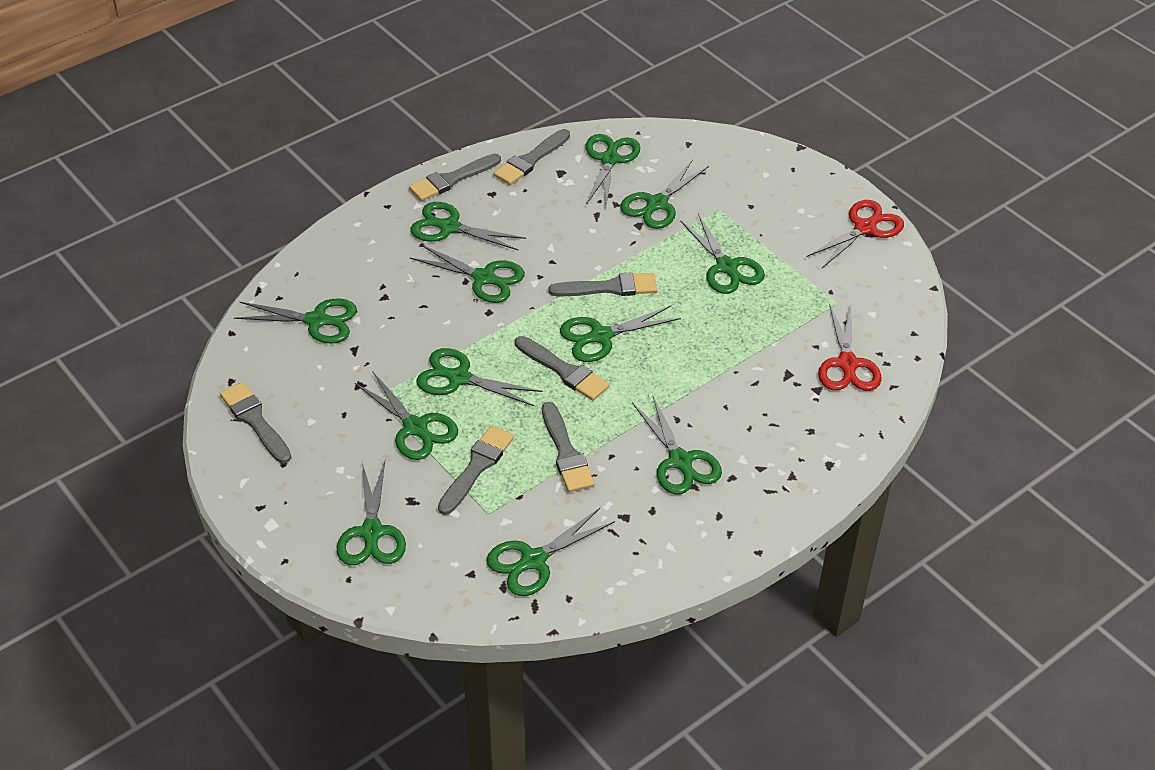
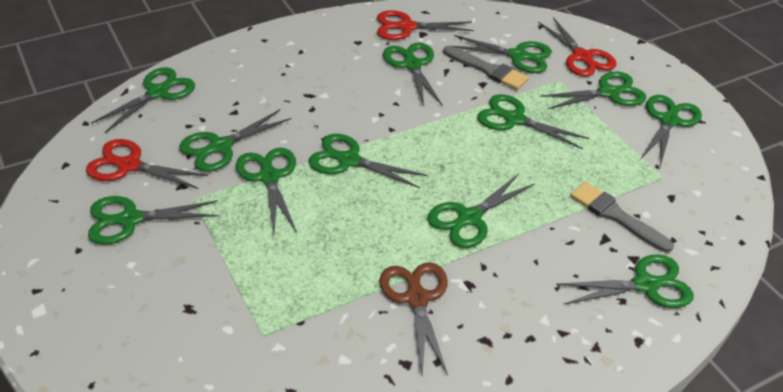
brown scissors: 0 -> 1
grey brush: 7 -> 2
red scissors: 2 -> 3

